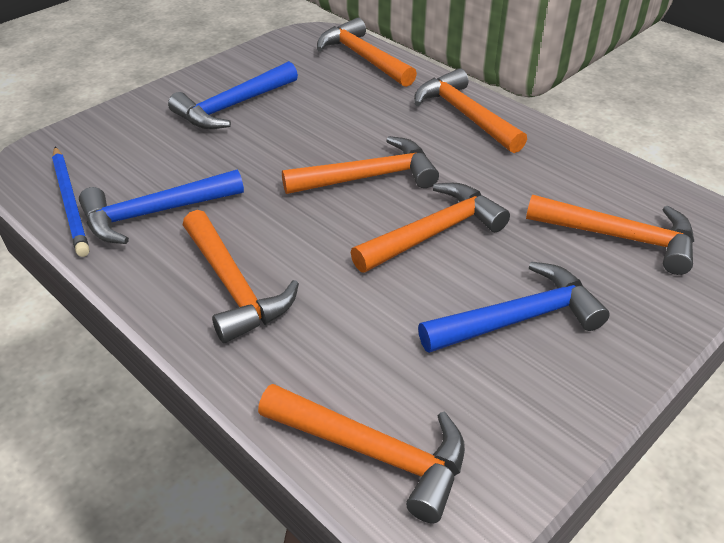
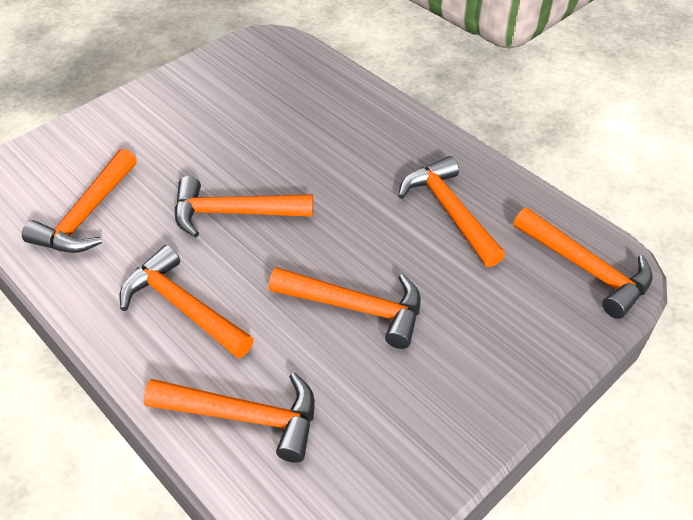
blue hammer: 3 -> 0
blue pencil: 1 -> 0

